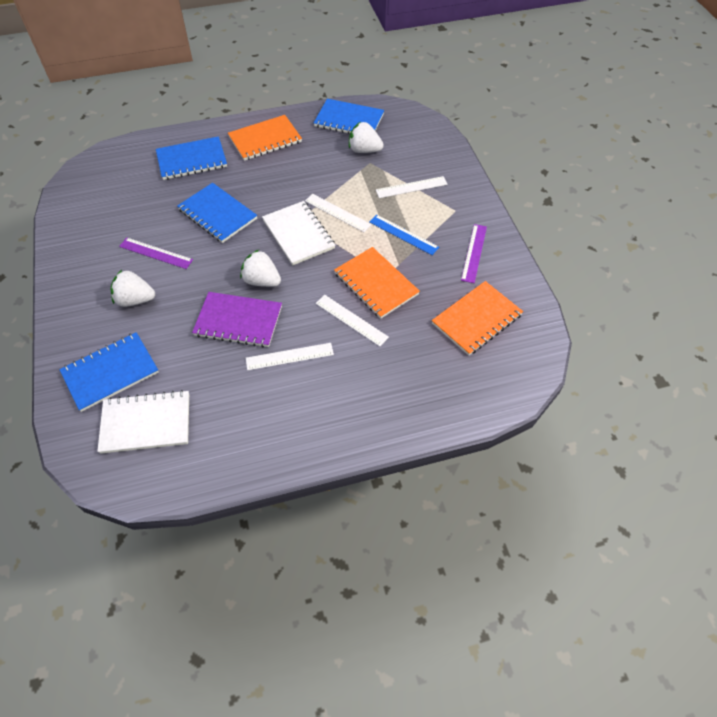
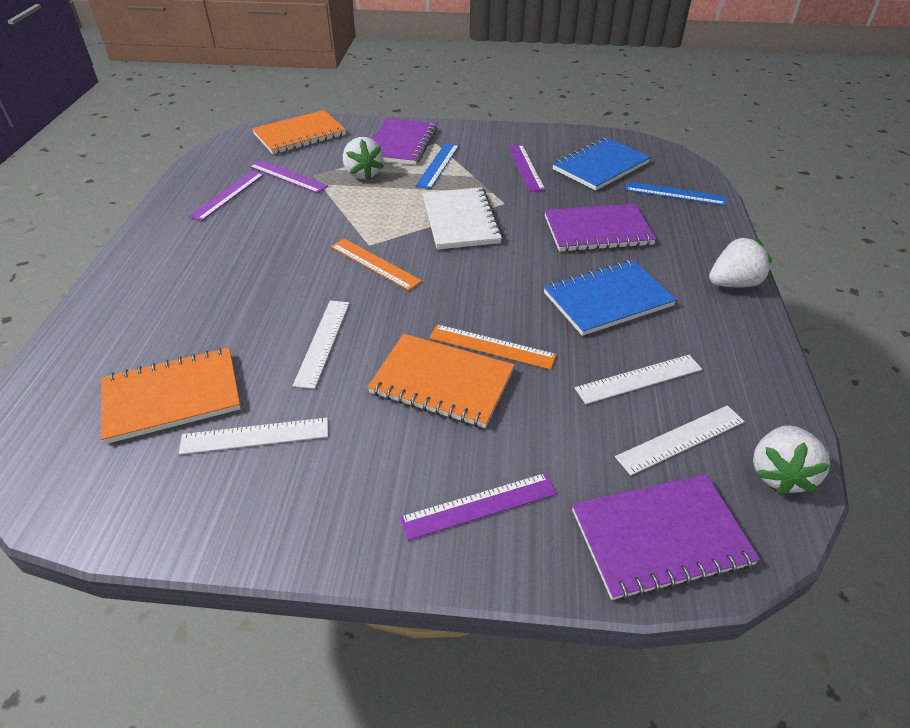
blue notebook: 4 -> 2
blue ruler: 1 -> 2
orange ruler: 0 -> 2
purple notebook: 1 -> 3
purple ruler: 2 -> 4
white notebook: 2 -> 1

